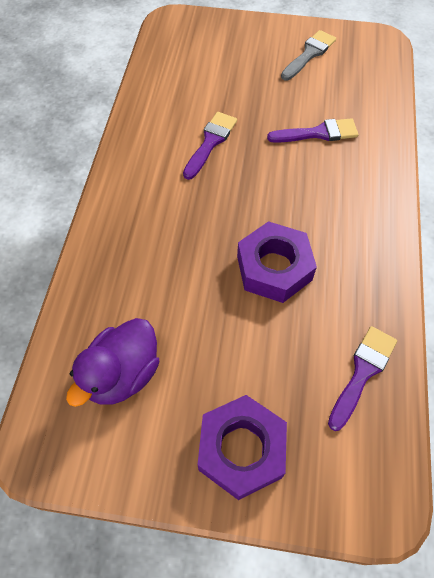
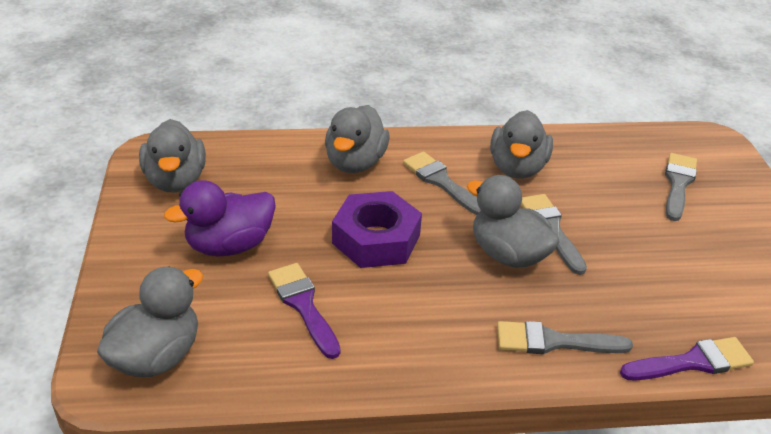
grey brush: 1 -> 4
grey duck: 0 -> 5
purple brush: 3 -> 2
purple nut: 2 -> 1

